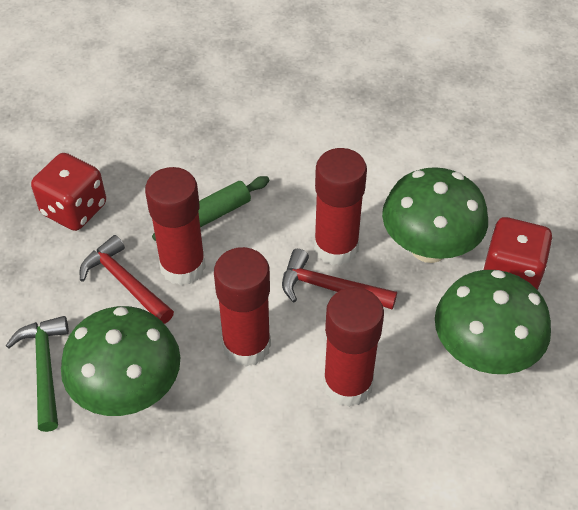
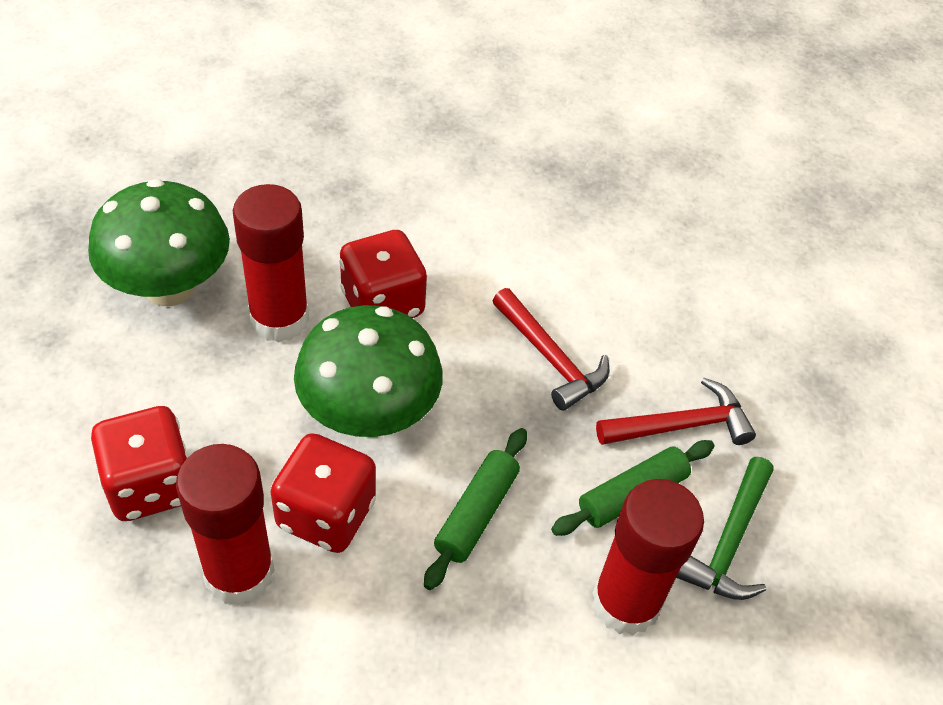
green mushroom: 3 -> 2
green rolling pin: 1 -> 2
red dice: 2 -> 3
red glue stick: 4 -> 3

